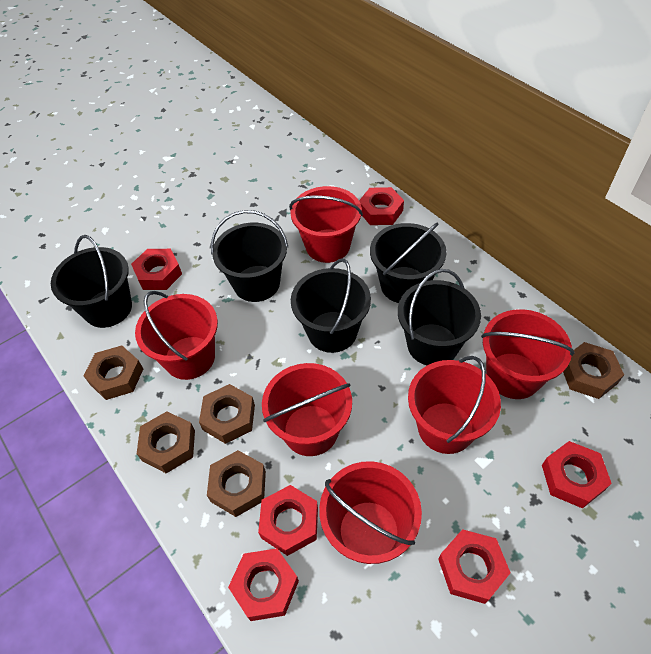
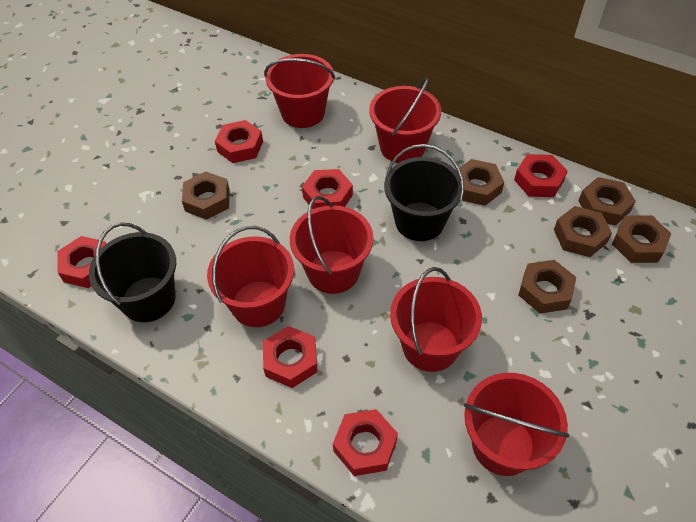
black bucket: 5 -> 2
brown nut: 5 -> 6

